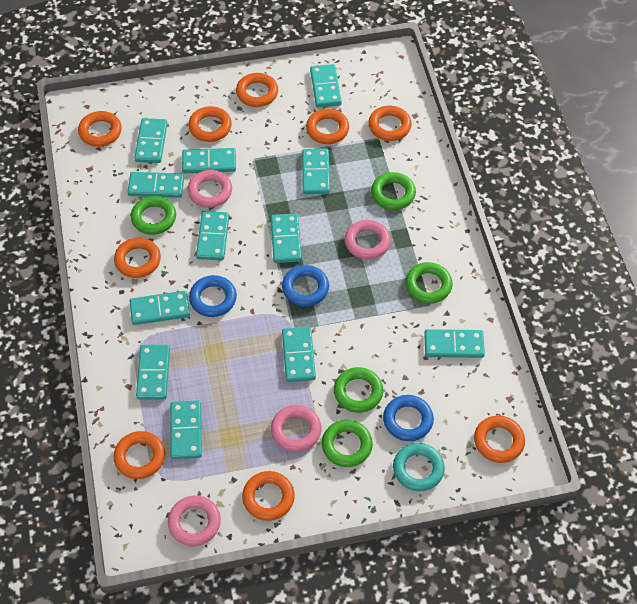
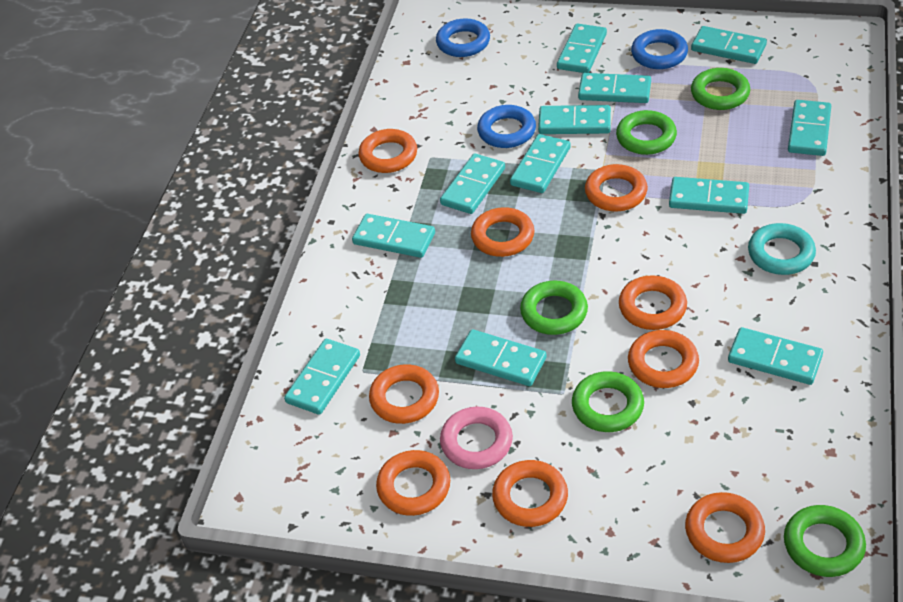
pink ring: 4 -> 1

